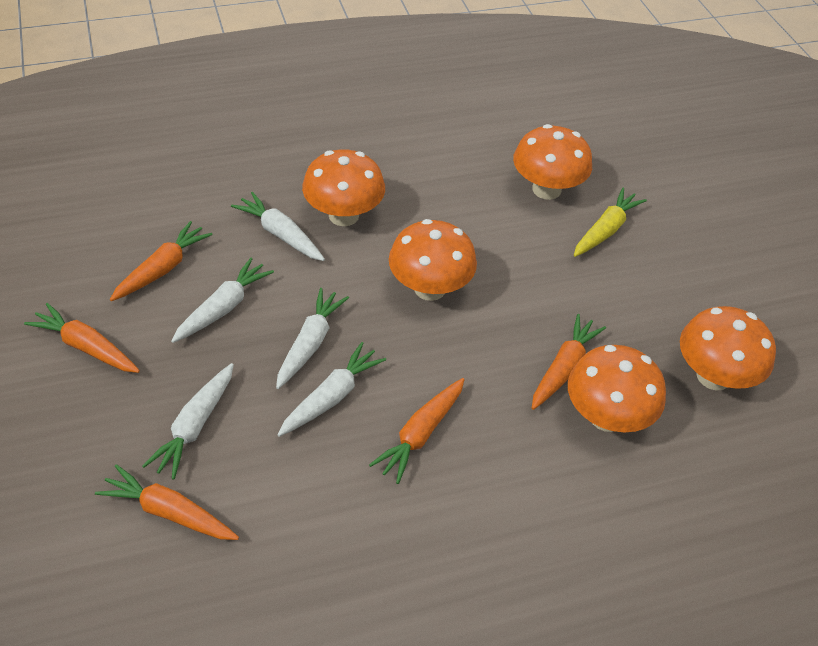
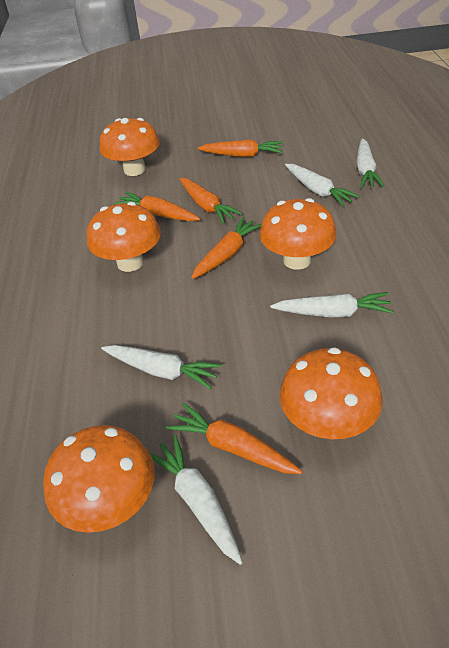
yellow carrot: 1 -> 0

